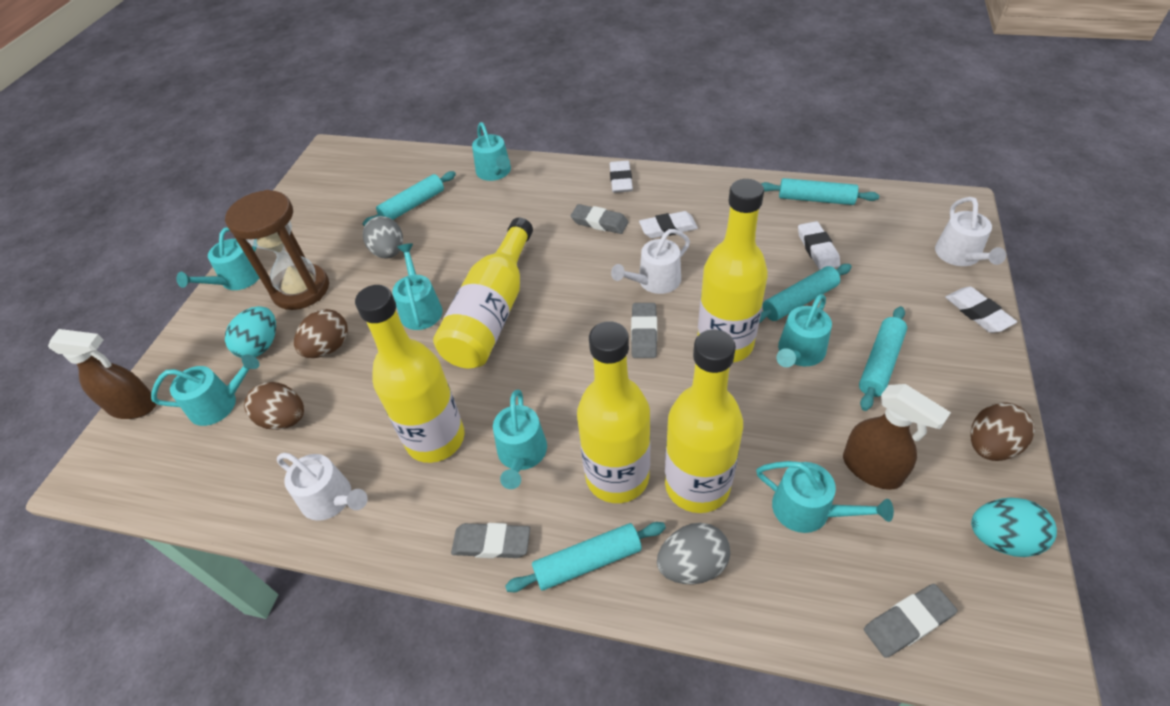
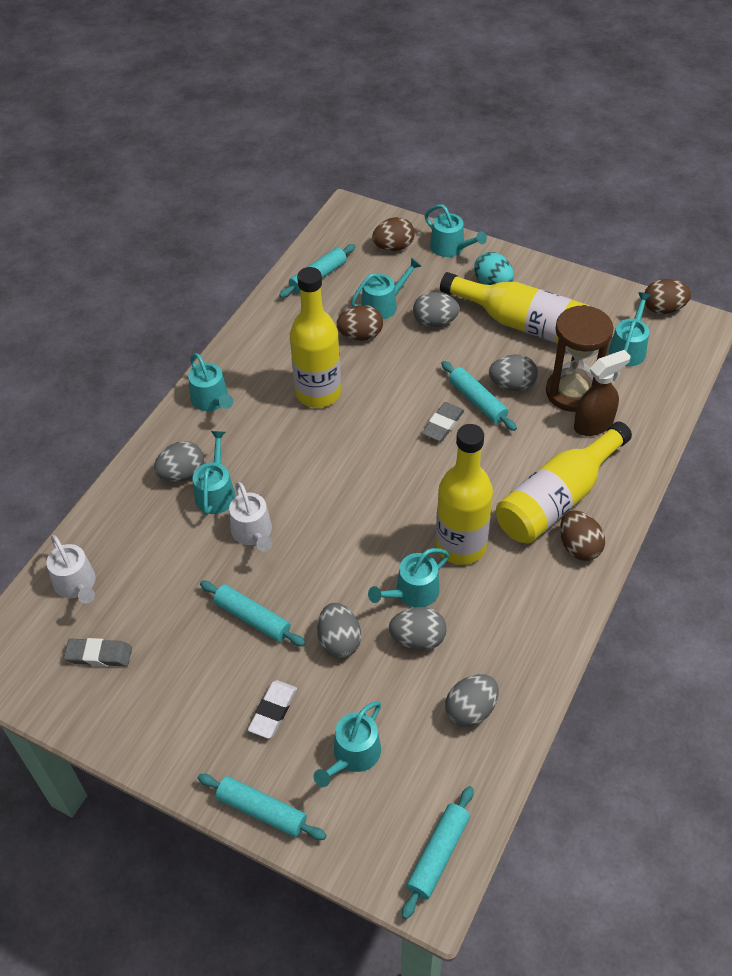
brown egg: 3 -> 4
brown spray bottle: 2 -> 1
grey egg: 2 -> 6
grey eraser: 4 -> 2
turquoise egg: 2 -> 1
white eraser: 4 -> 1
white watering can: 3 -> 2
yellow bottle: 5 -> 4

